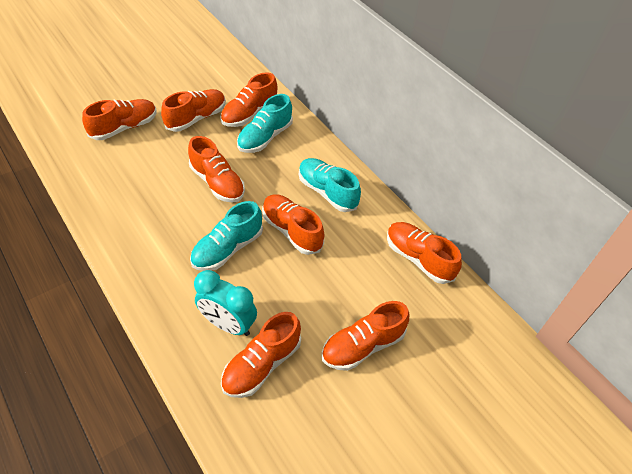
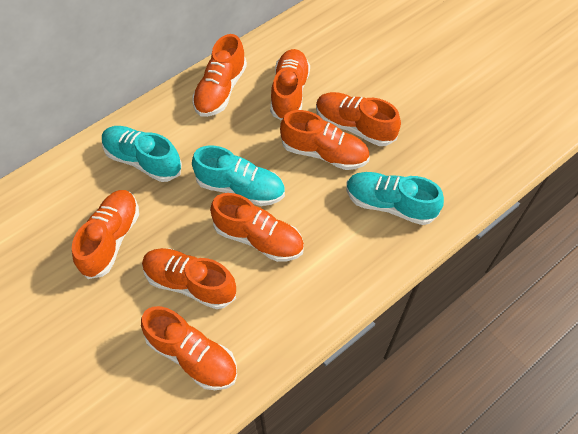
turquoise clock: 1 -> 0

